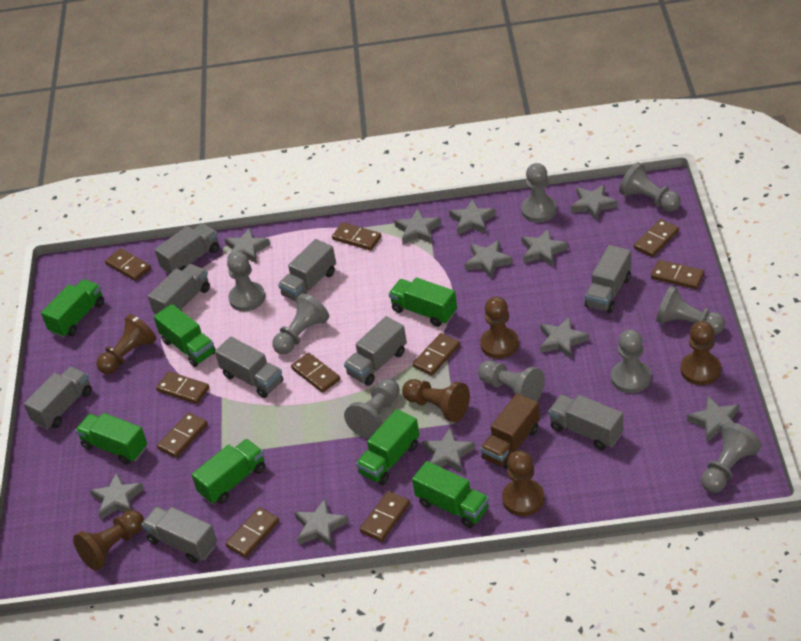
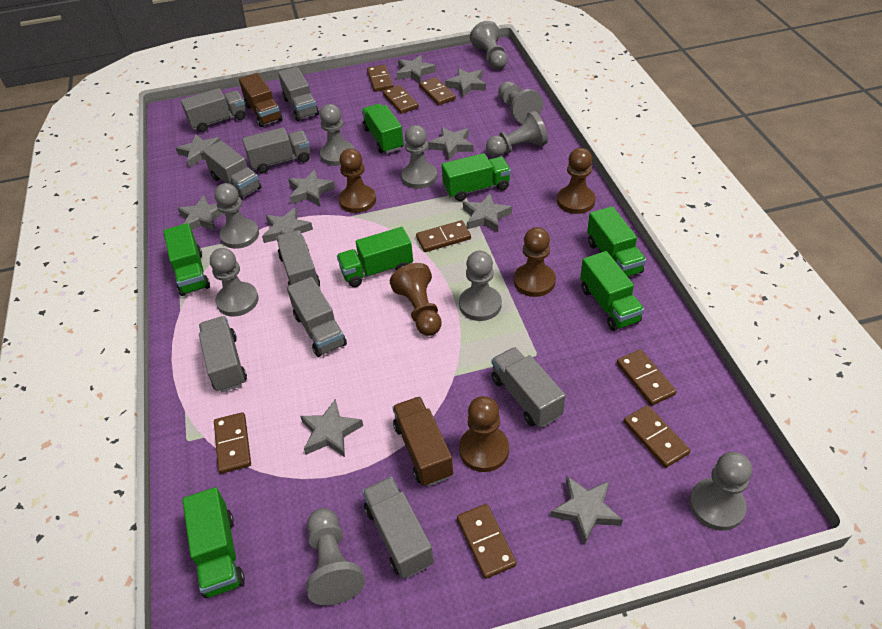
brown domino: 10 -> 8
brown pawn: 6 -> 5
brown truck: 1 -> 2
grey pawn: 9 -> 10
grey star: 11 -> 10

